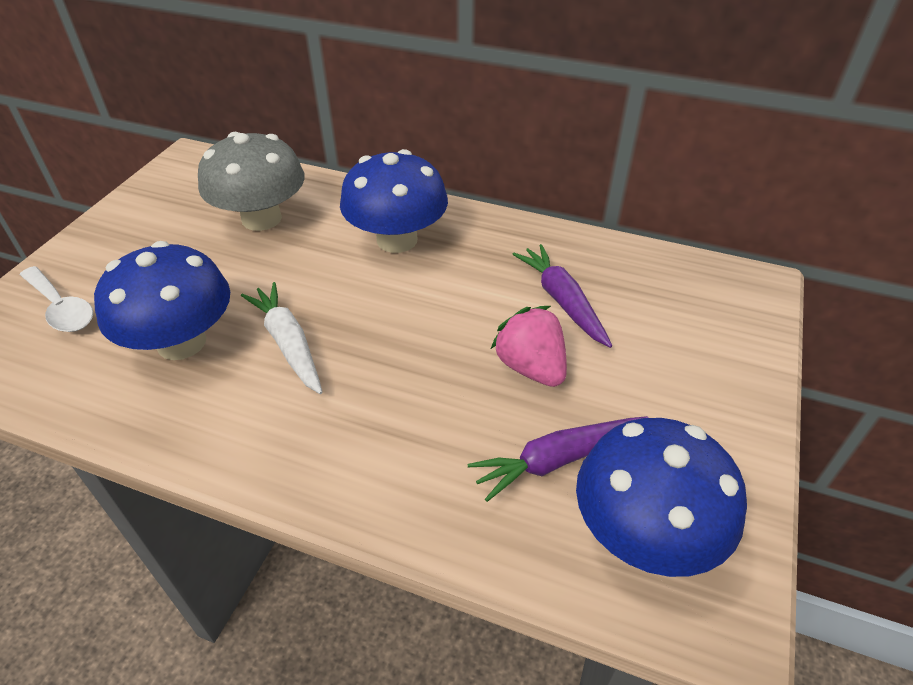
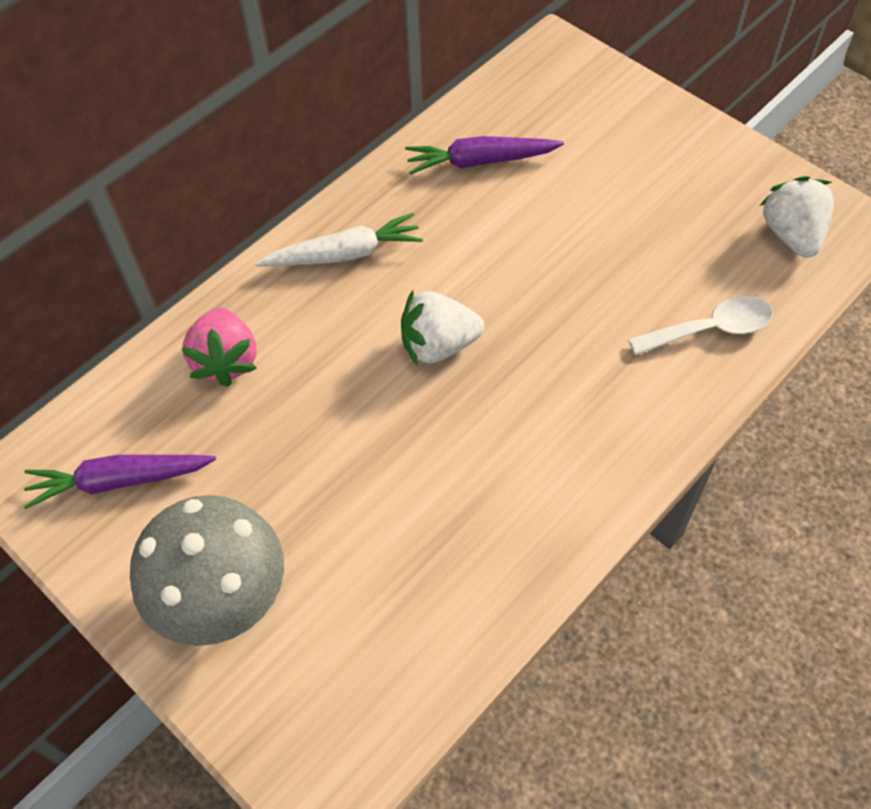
blue mushroom: 3 -> 0
white strawberry: 0 -> 2

